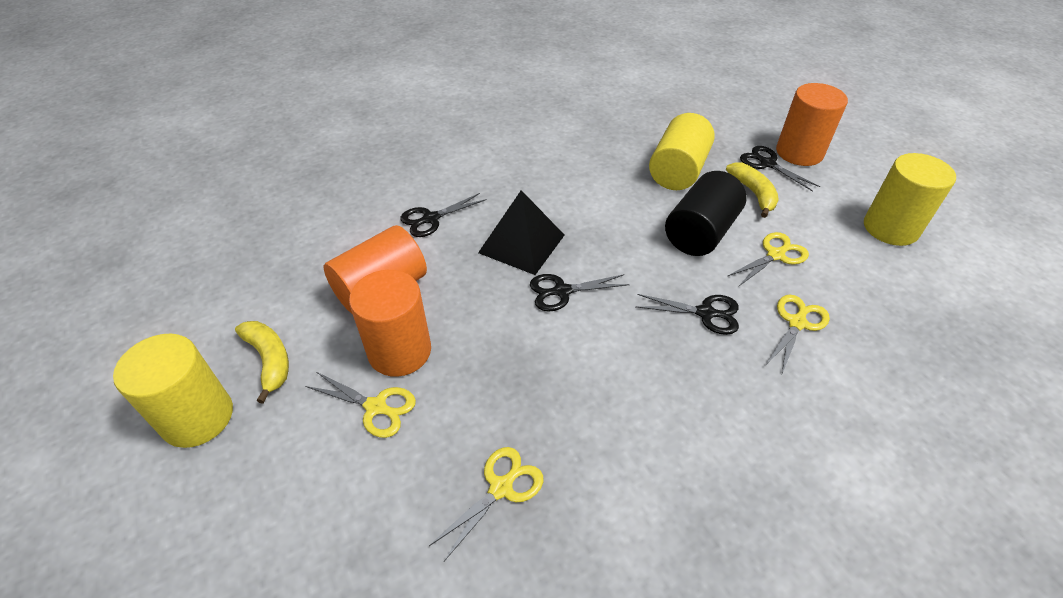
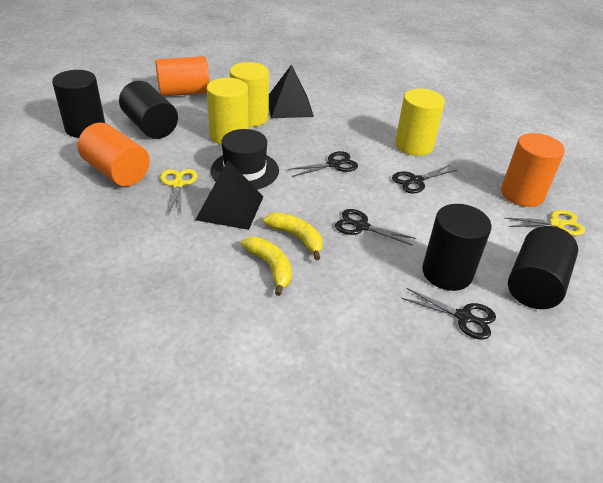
black cylinder: 1 -> 4
black hat: 0 -> 1
black pyramid: 1 -> 2
yellow scissors: 4 -> 2

